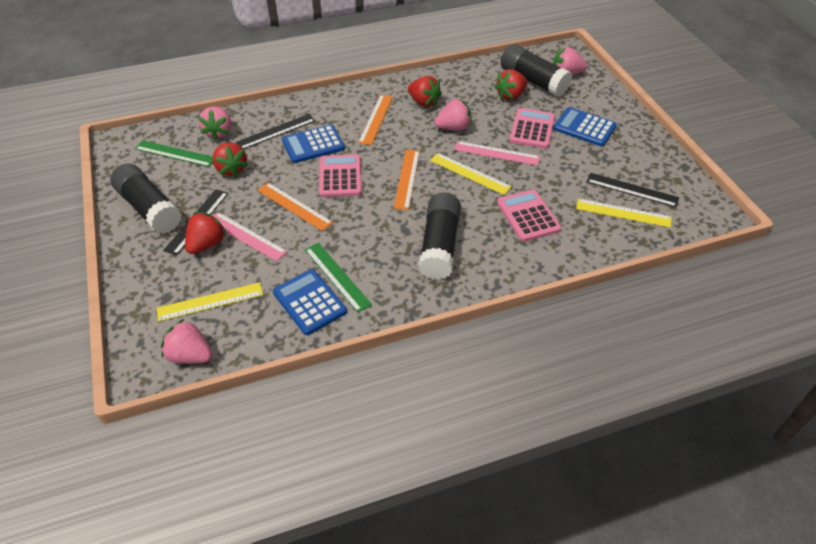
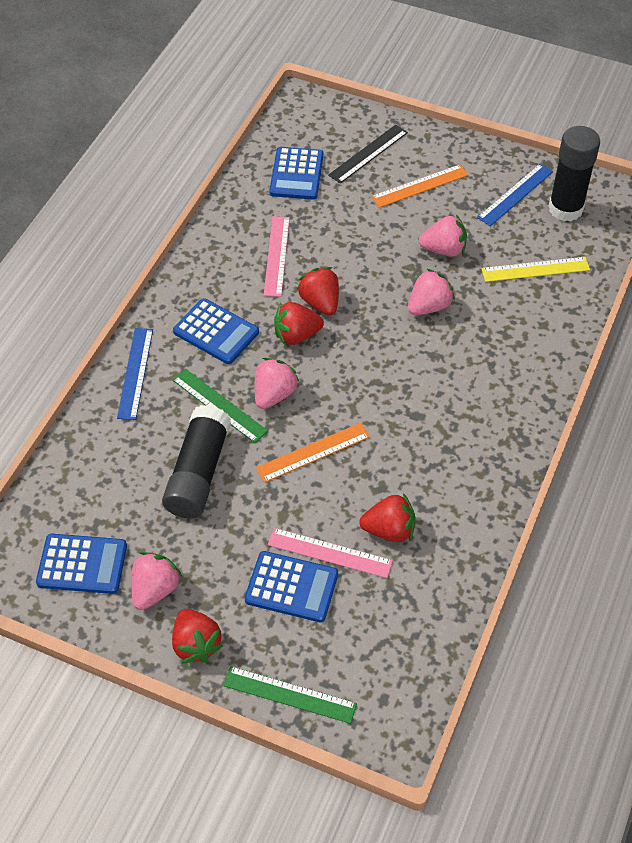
black glue stick: 3 -> 2
black ruler: 3 -> 1
blue calculator: 3 -> 4
blue ruler: 0 -> 2
orange ruler: 3 -> 2
pink calculator: 3 -> 0
yellow ruler: 3 -> 1

